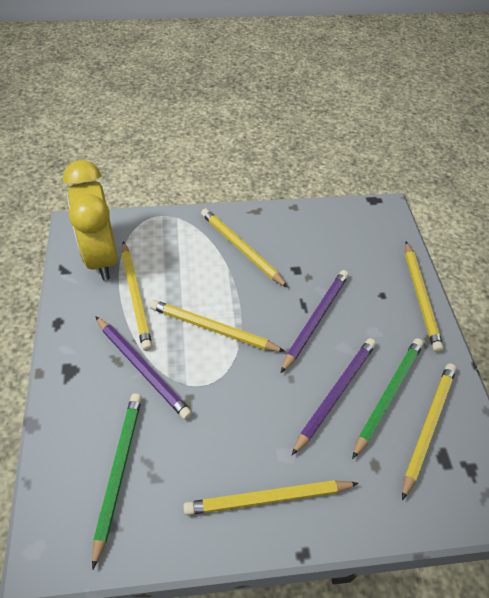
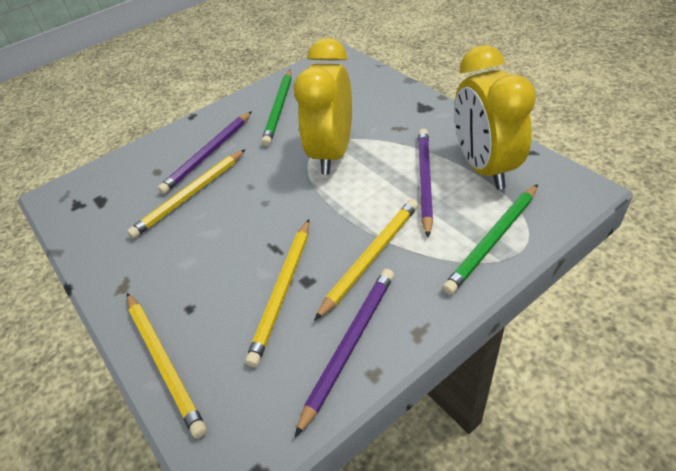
yellow clock: 1 -> 2
yellow pencil: 6 -> 4

